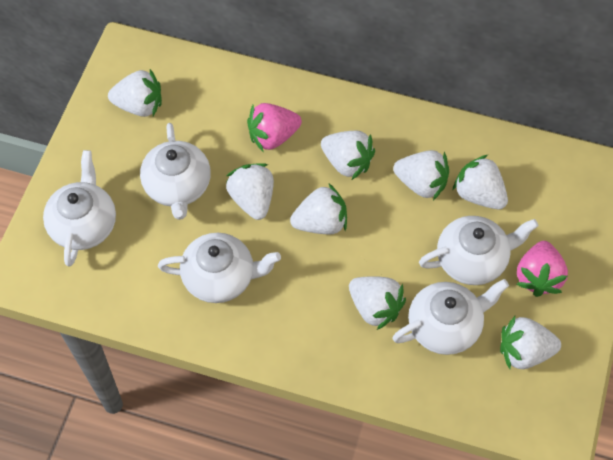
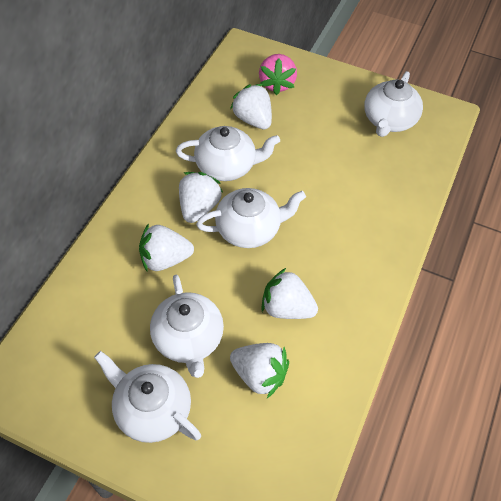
pink strawberry: 2 -> 1
white strawberry: 8 -> 5

